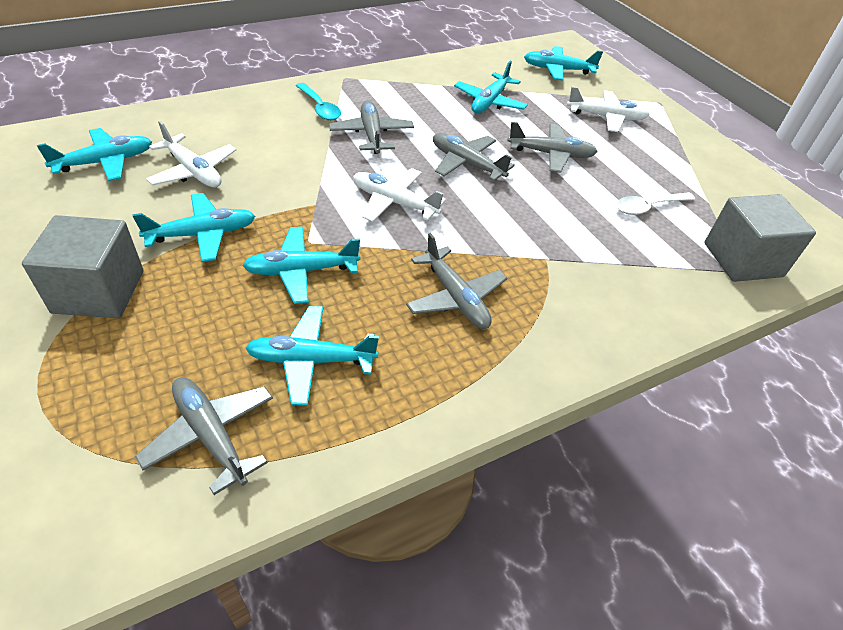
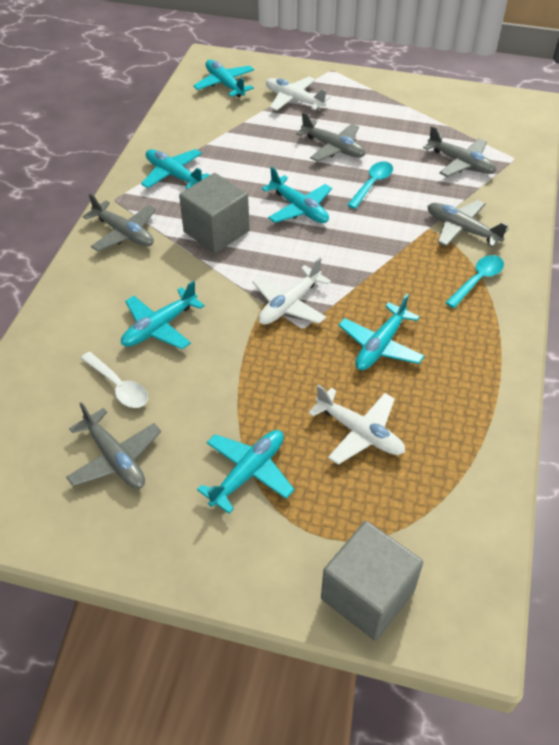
turquoise spoon: 1 -> 2

